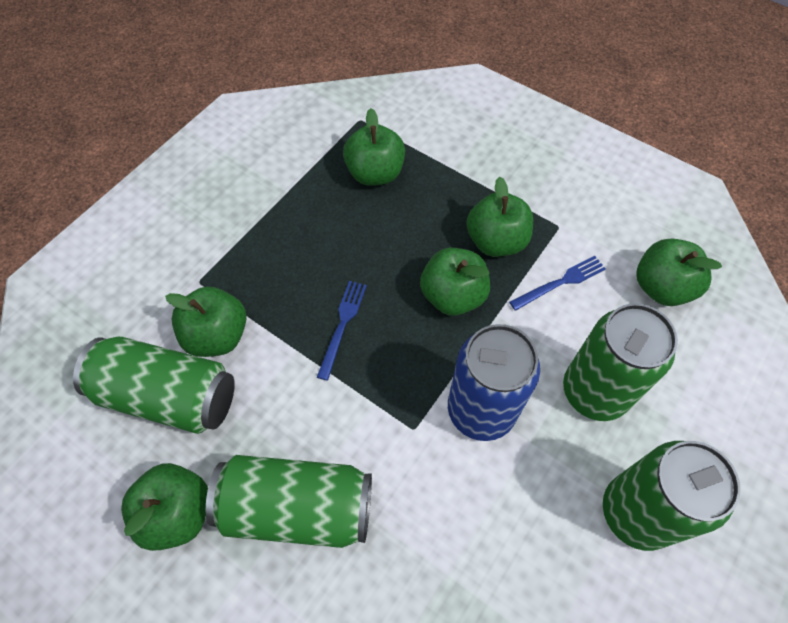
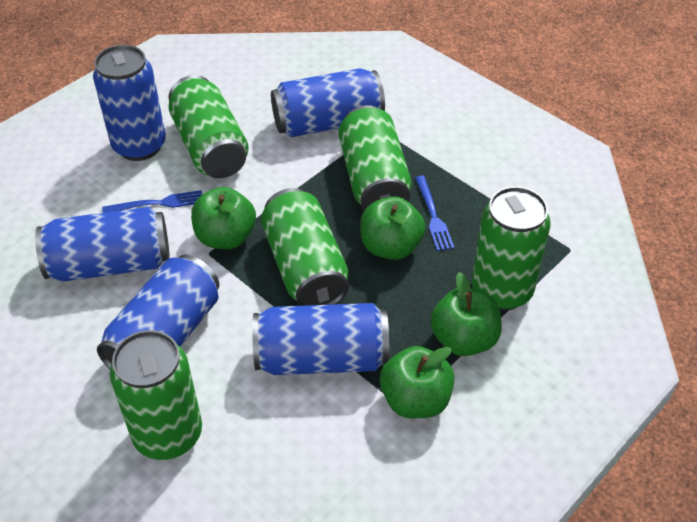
blue can: 1 -> 5
green apple: 6 -> 4
green can: 4 -> 5

